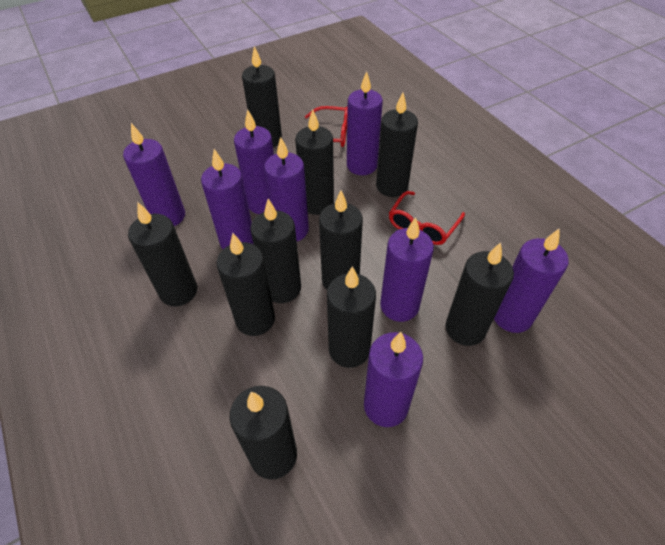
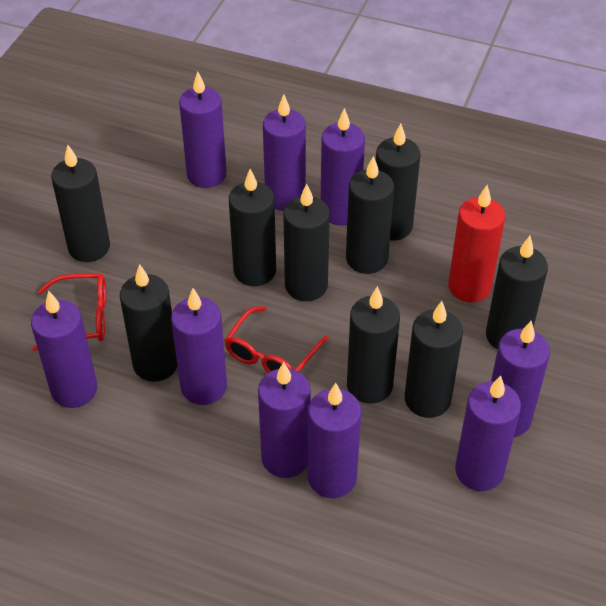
black candle: 10 -> 9
purple candle: 8 -> 9
red candle: 0 -> 1

